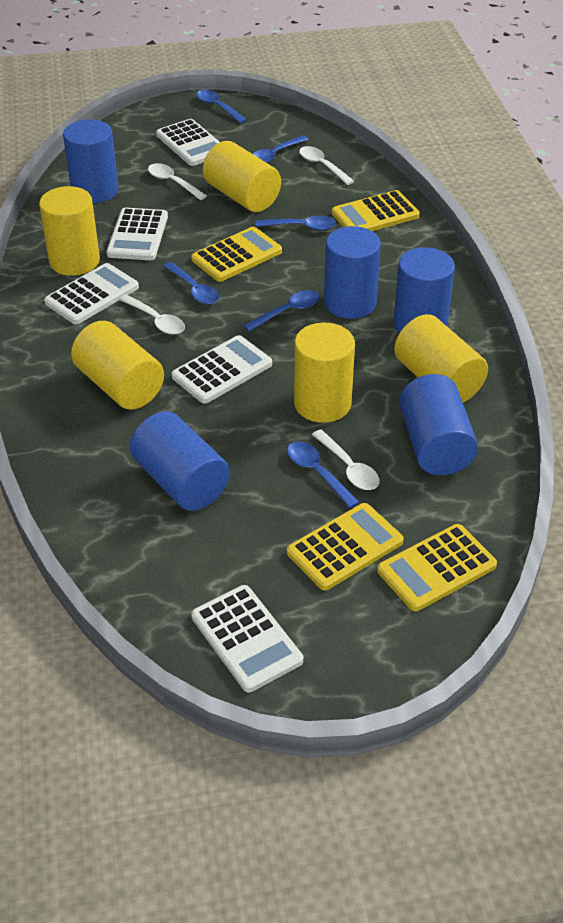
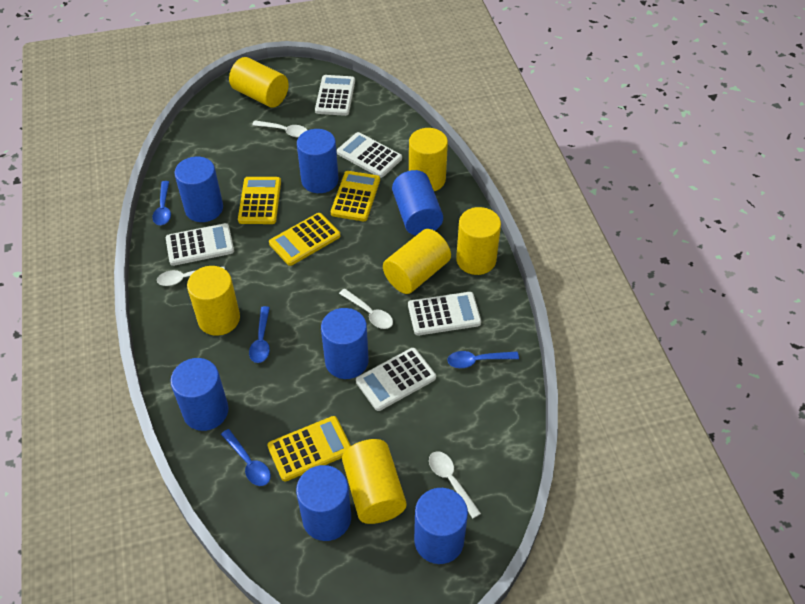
blue cylinder: 5 -> 7
blue spoon: 6 -> 4
yellow cylinder: 5 -> 6

